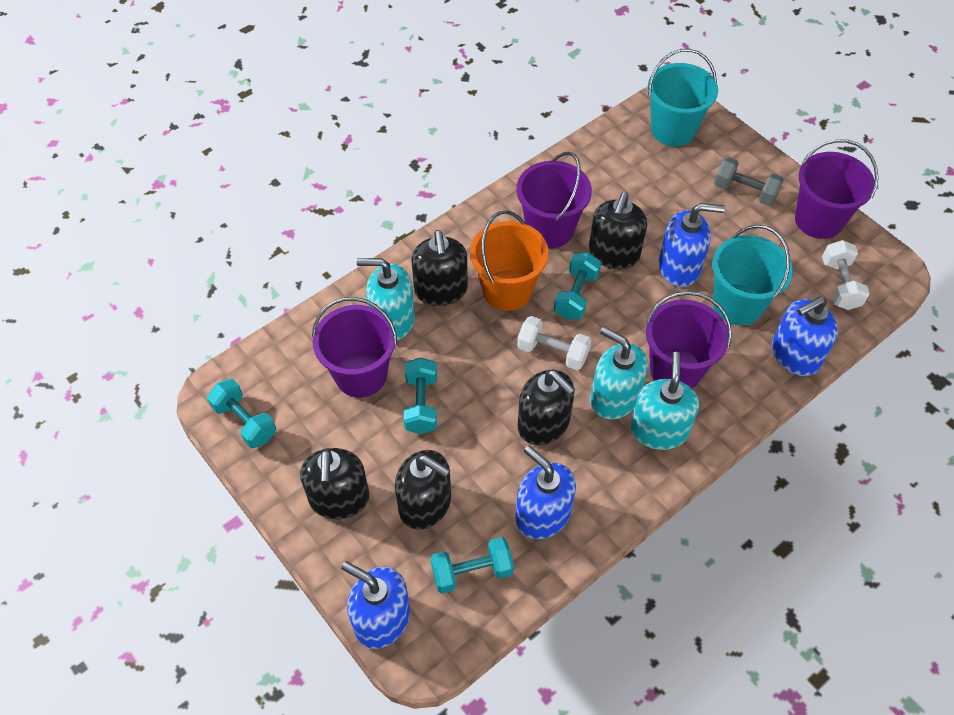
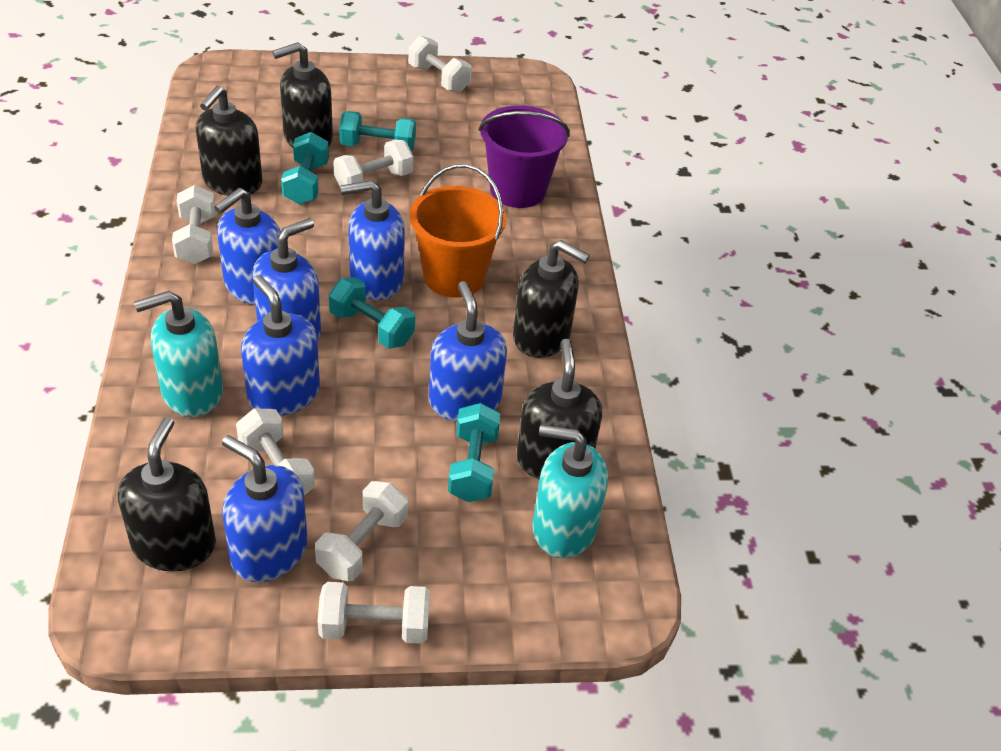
blue soap dispenser: 4 -> 6
grey dumbbell: 1 -> 0
purple bucket: 4 -> 1
turquoise bucket: 2 -> 0
turquoise soap dispenser: 3 -> 2
white dumbbell: 2 -> 6

